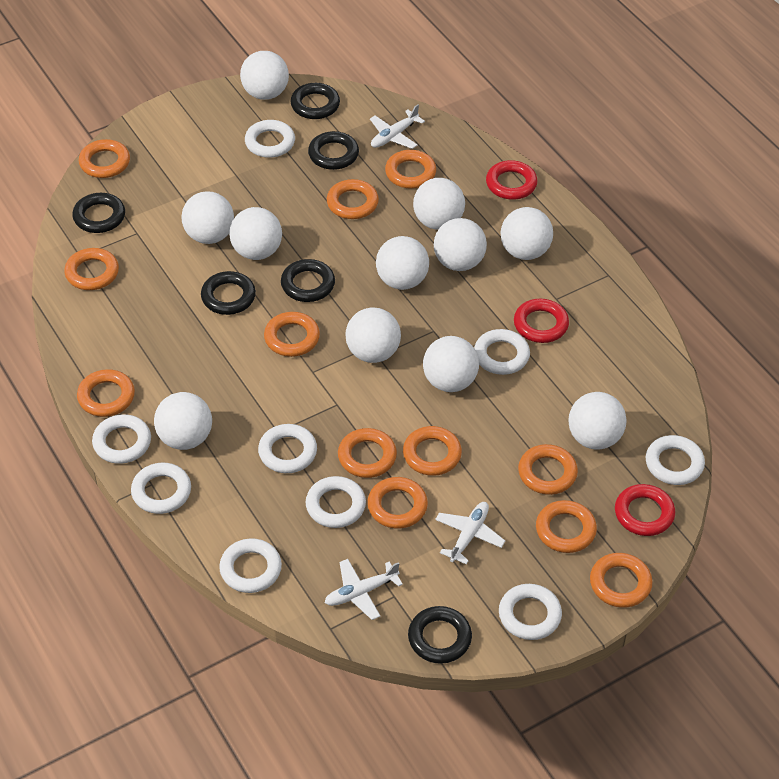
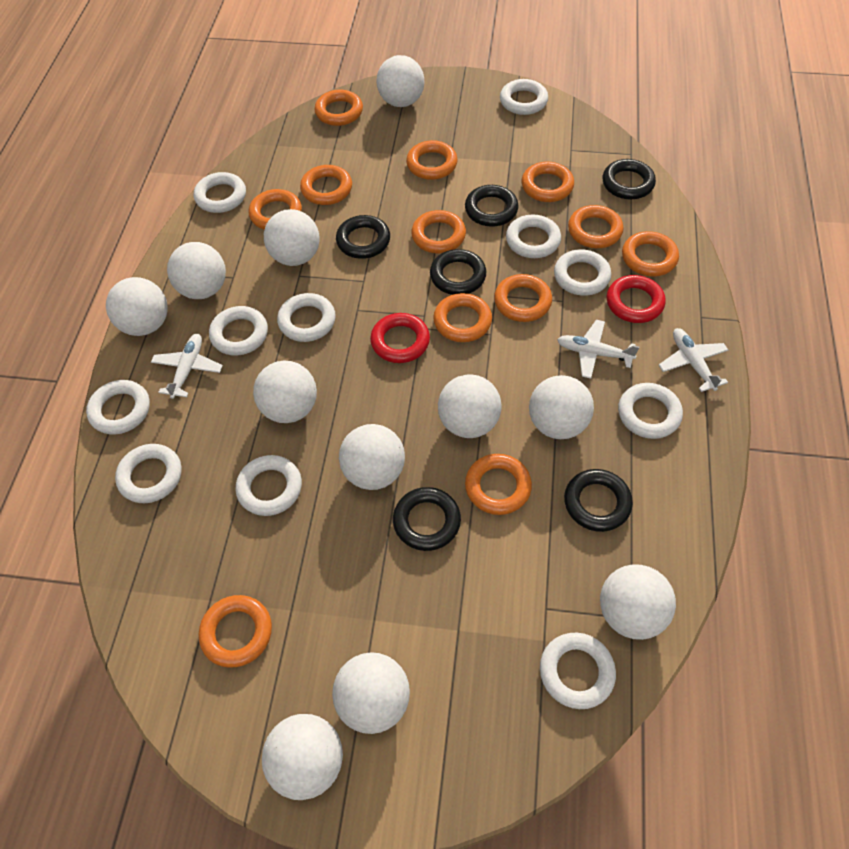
red ring: 3 -> 2
white ring: 9 -> 11

